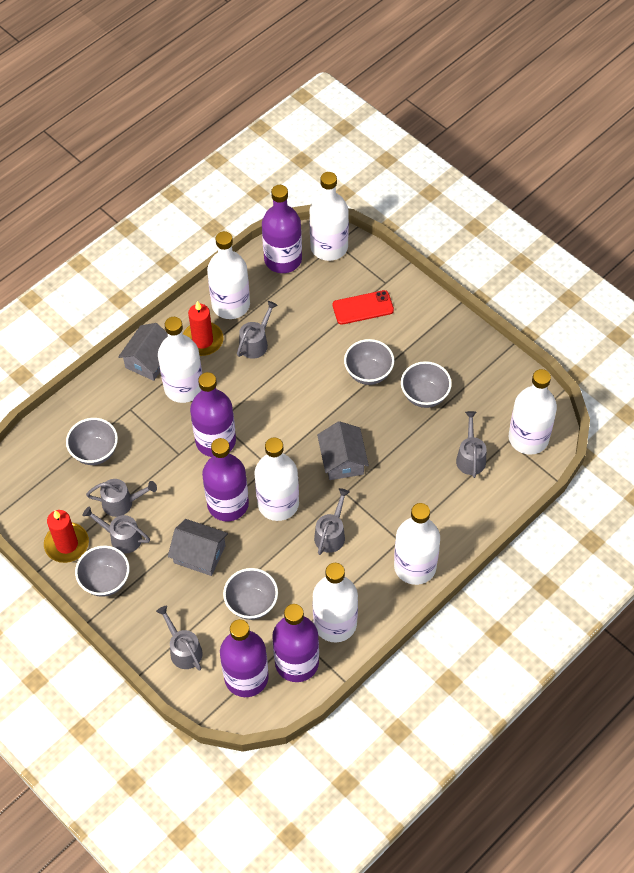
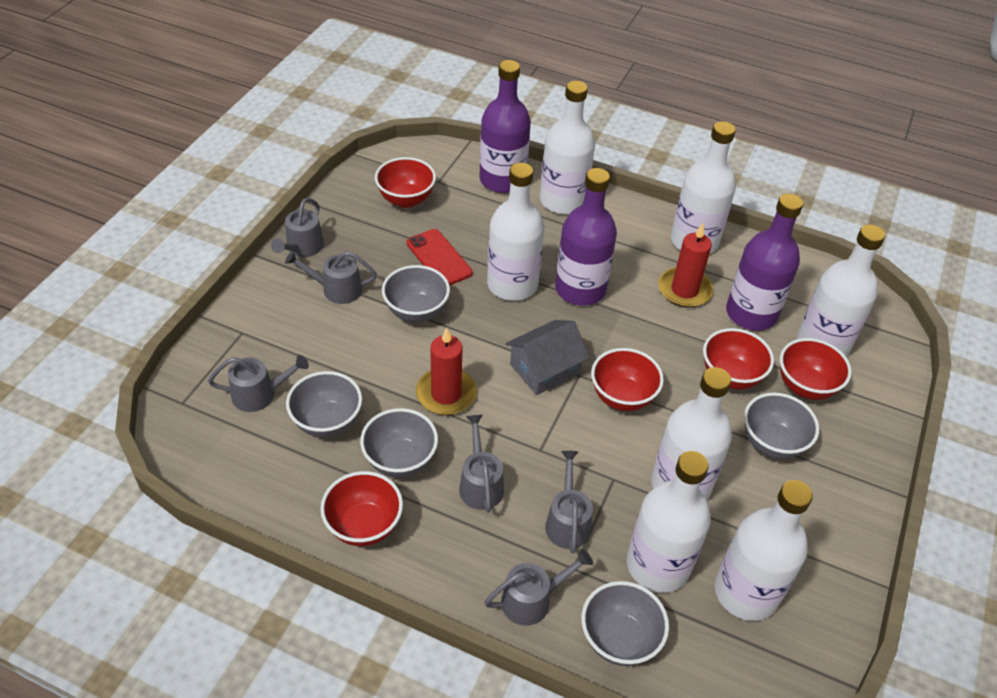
grey house: 3 -> 1
purple bottle: 5 -> 3
red bowl: 0 -> 5

